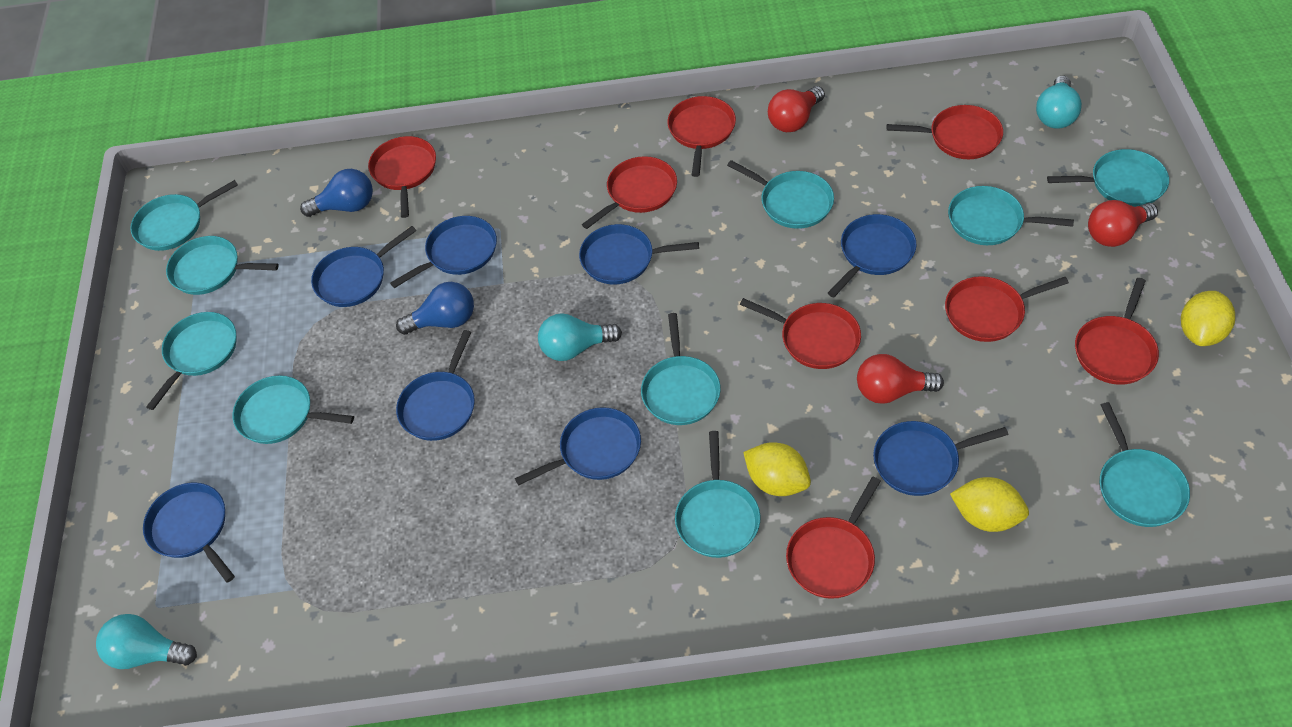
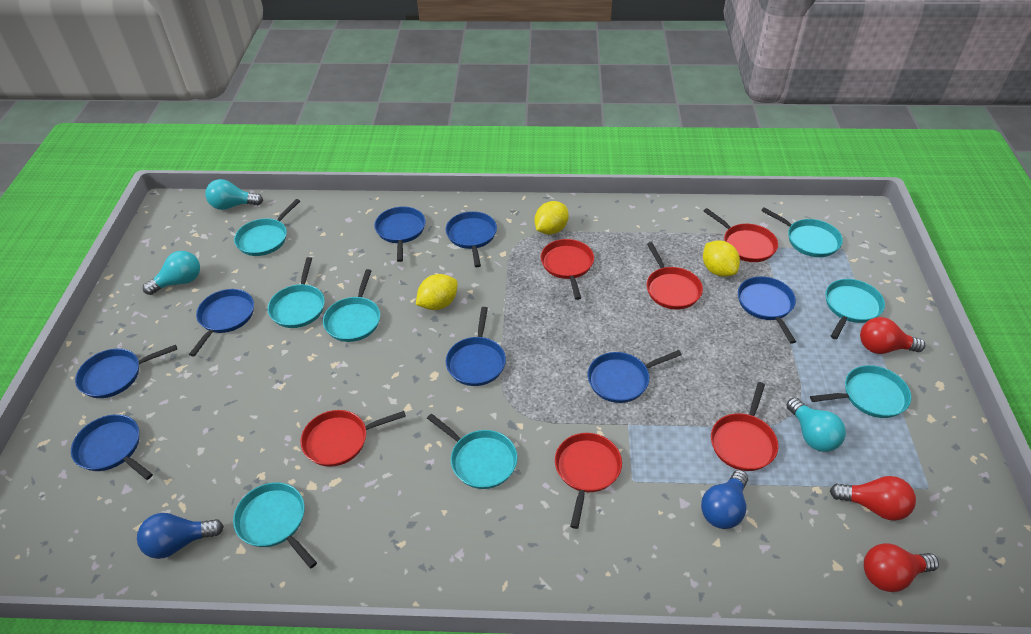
red pan: 8 -> 6
turquoise pan: 10 -> 8

